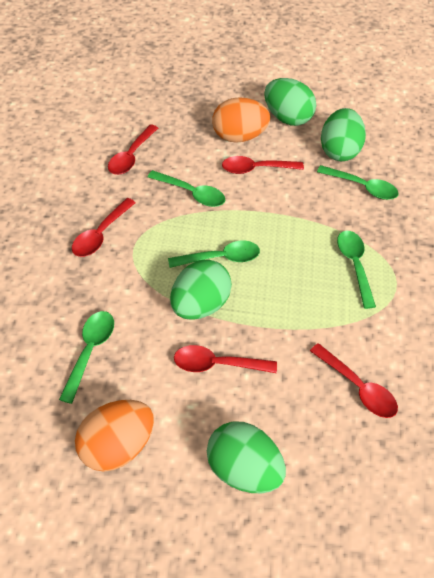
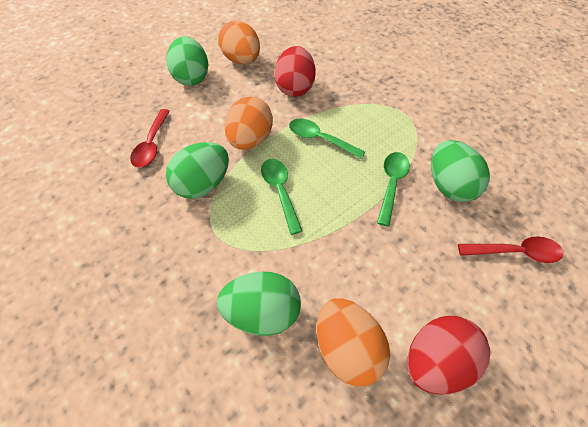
green spoon: 5 -> 3
orange egg: 2 -> 3
red egg: 0 -> 2
red spoon: 5 -> 2

